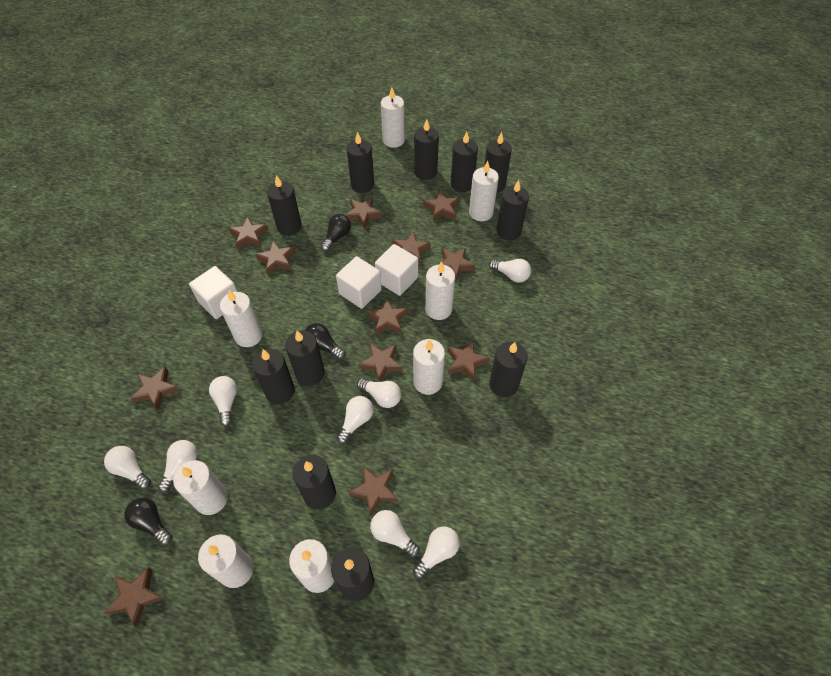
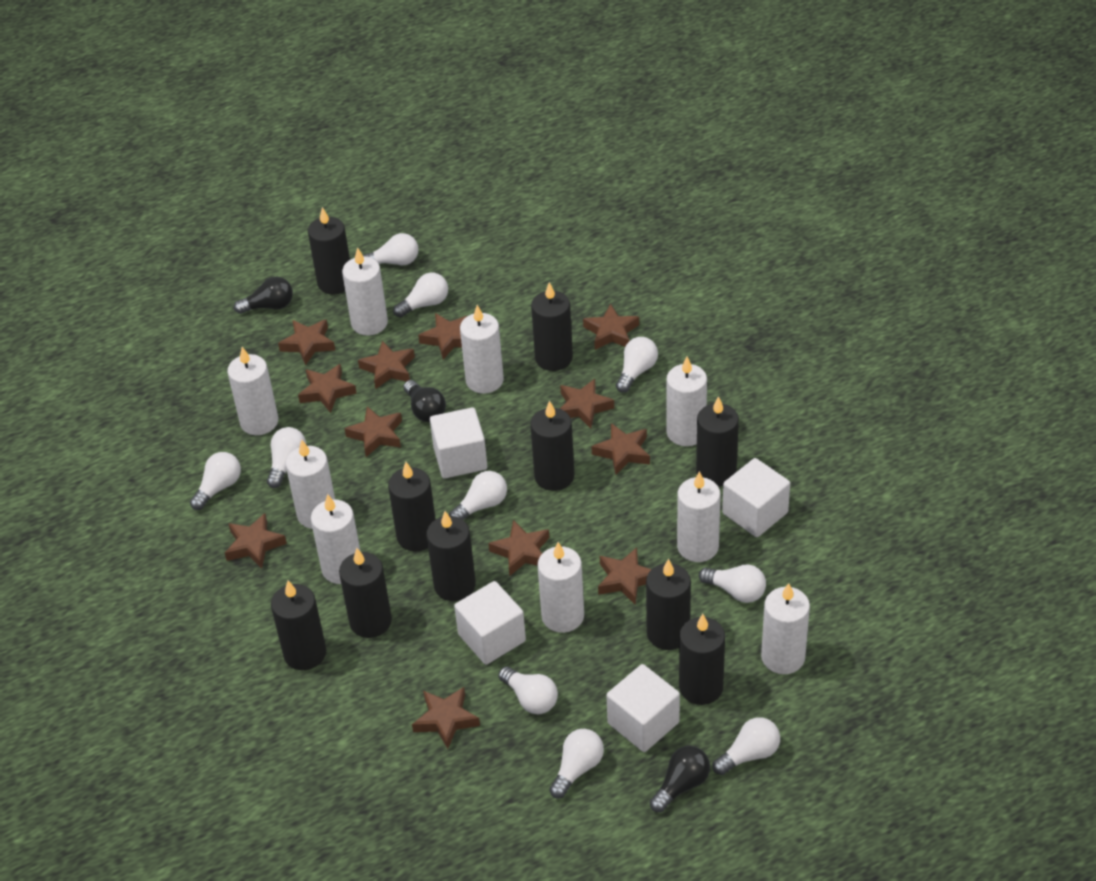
black candle: 11 -> 10
white candle: 8 -> 9
white cube: 3 -> 4
white light bulb: 8 -> 10

